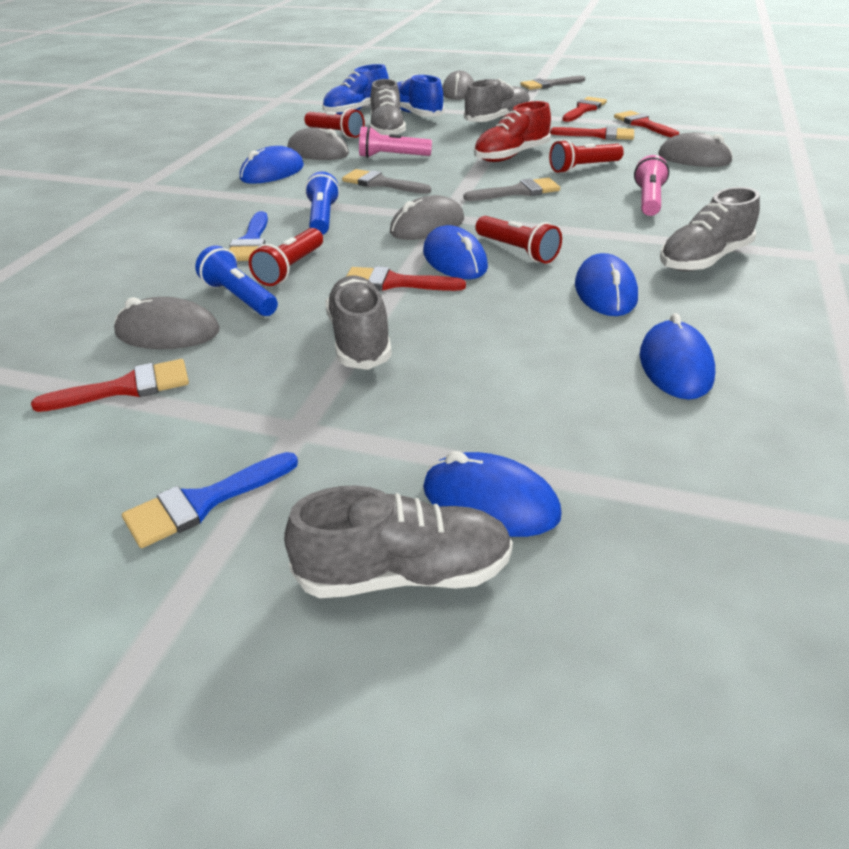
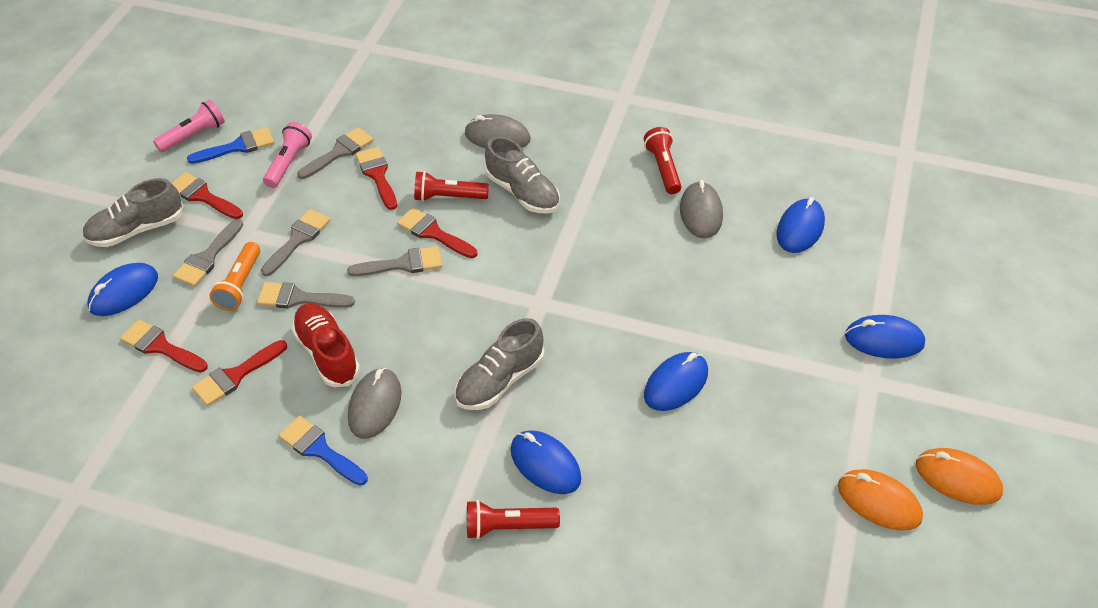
blue flashlight: 2 -> 0
blue shoe: 2 -> 0
grey brush: 3 -> 5
grey mouse: 5 -> 3
grey shoe: 5 -> 3
orange flashlight: 0 -> 1
orange mouse: 0 -> 2
red flashlight: 4 -> 3

